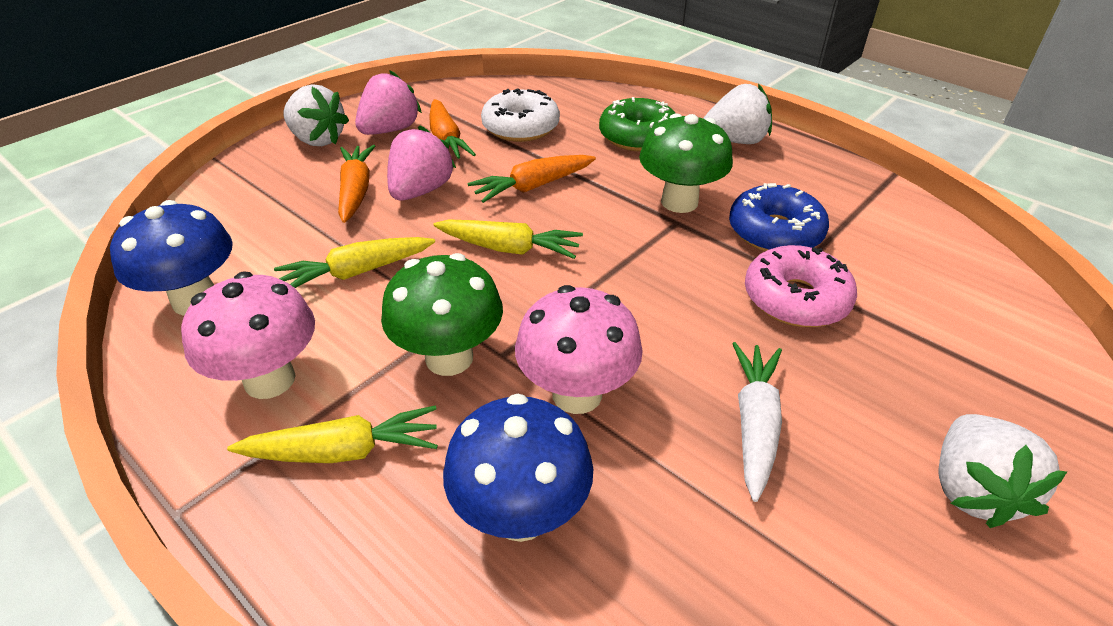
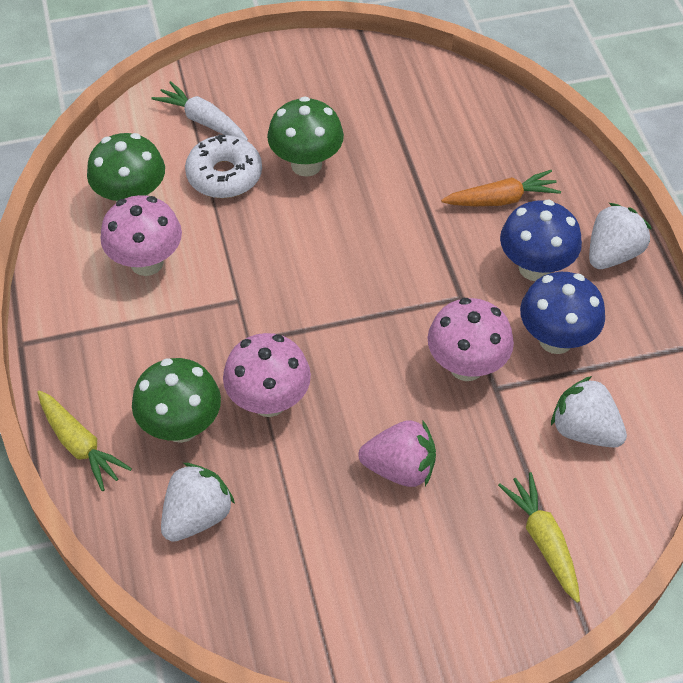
blue donut: 1 -> 0
green donut: 1 -> 0
green mushroom: 2 -> 3
orange carrot: 3 -> 1
pink donut: 1 -> 0
pink mushroom: 2 -> 3
pink strawberry: 2 -> 1
yellow carrot: 3 -> 2

